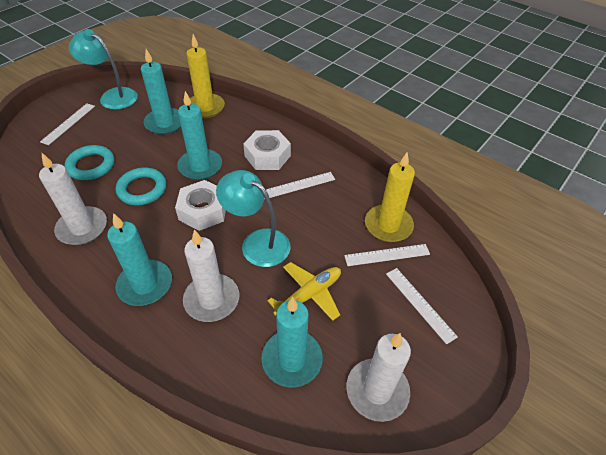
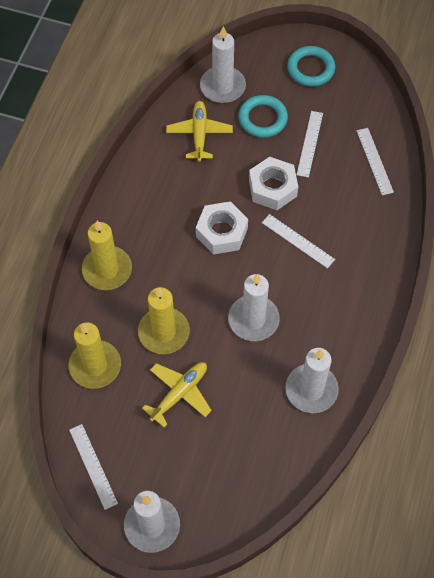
turquoise candle: 4 -> 0
turquoise lamp: 2 -> 0
white candle: 3 -> 4
yellow candle: 2 -> 3
yellow plane: 1 -> 2

